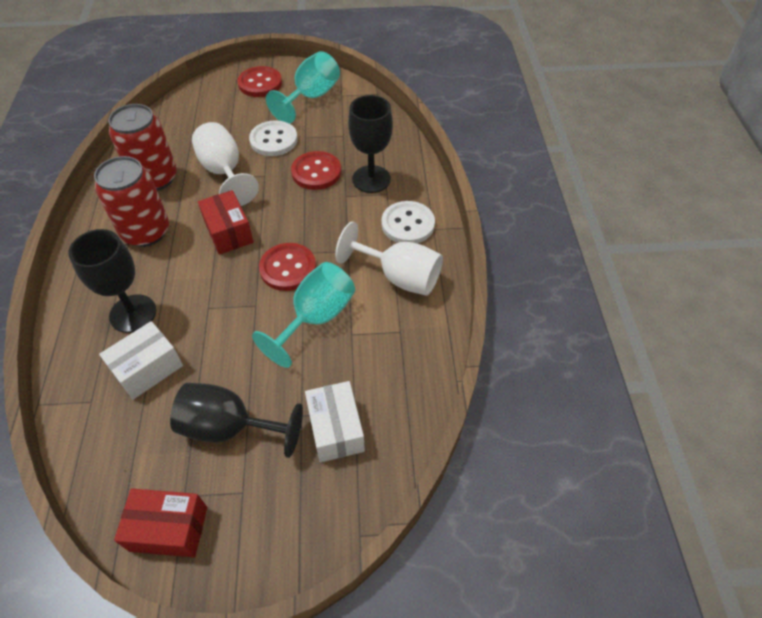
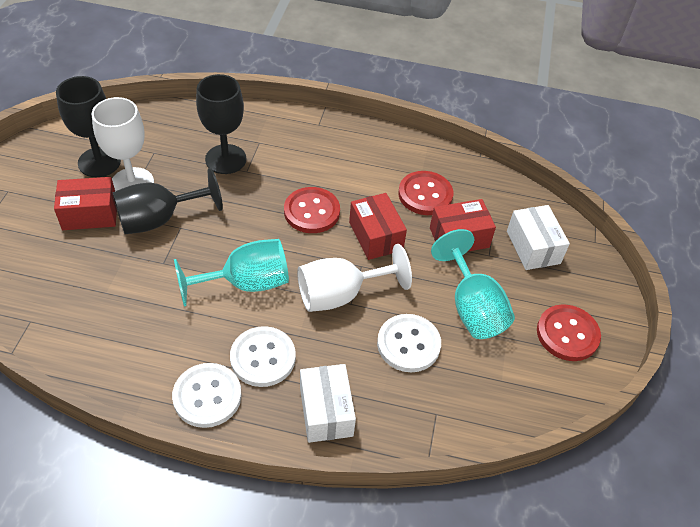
red box: 2 -> 3
red can: 2 -> 0
white button: 2 -> 3

